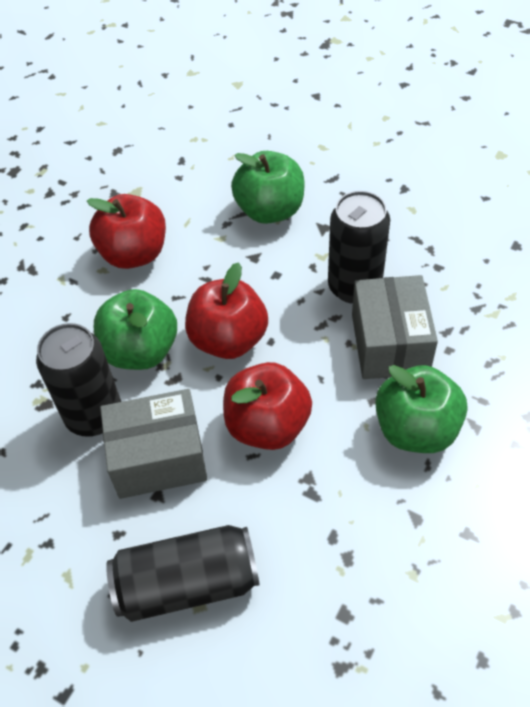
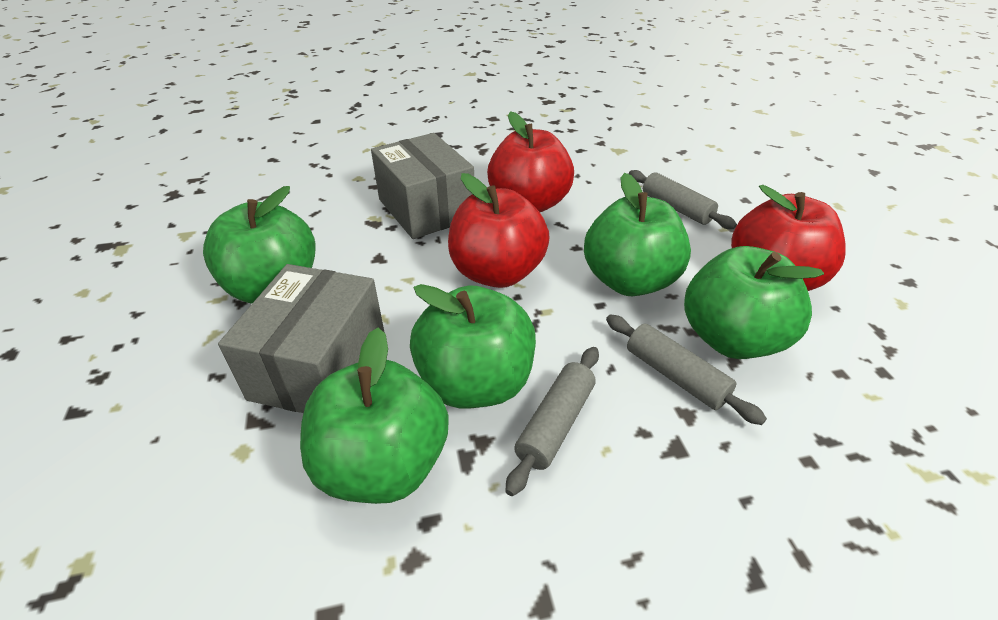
black can: 3 -> 0
green apple: 3 -> 5
grey rolling pin: 0 -> 3

